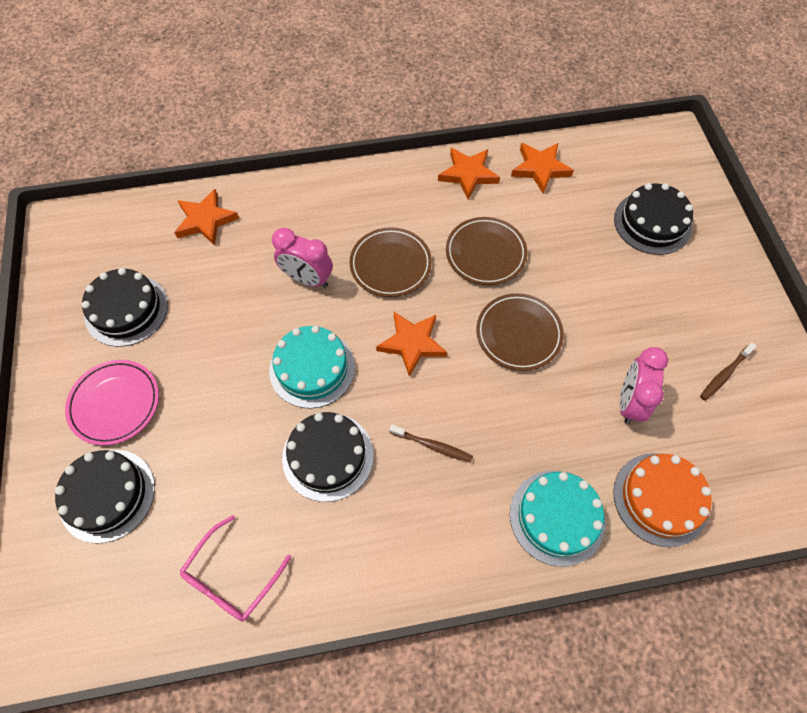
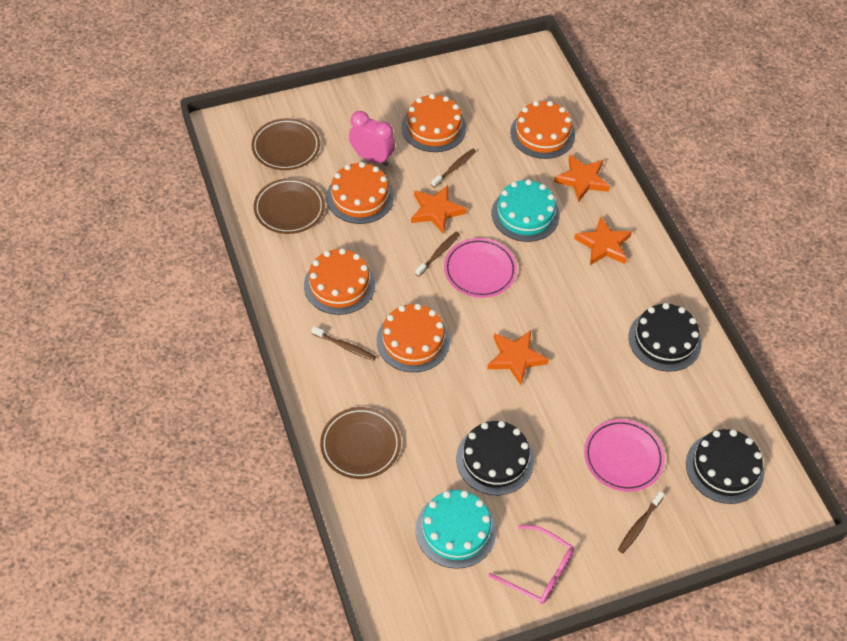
black cake: 4 -> 3
brown toothbrush: 2 -> 4
orange cake: 1 -> 5
pink clock: 2 -> 1
pink plate: 1 -> 2

